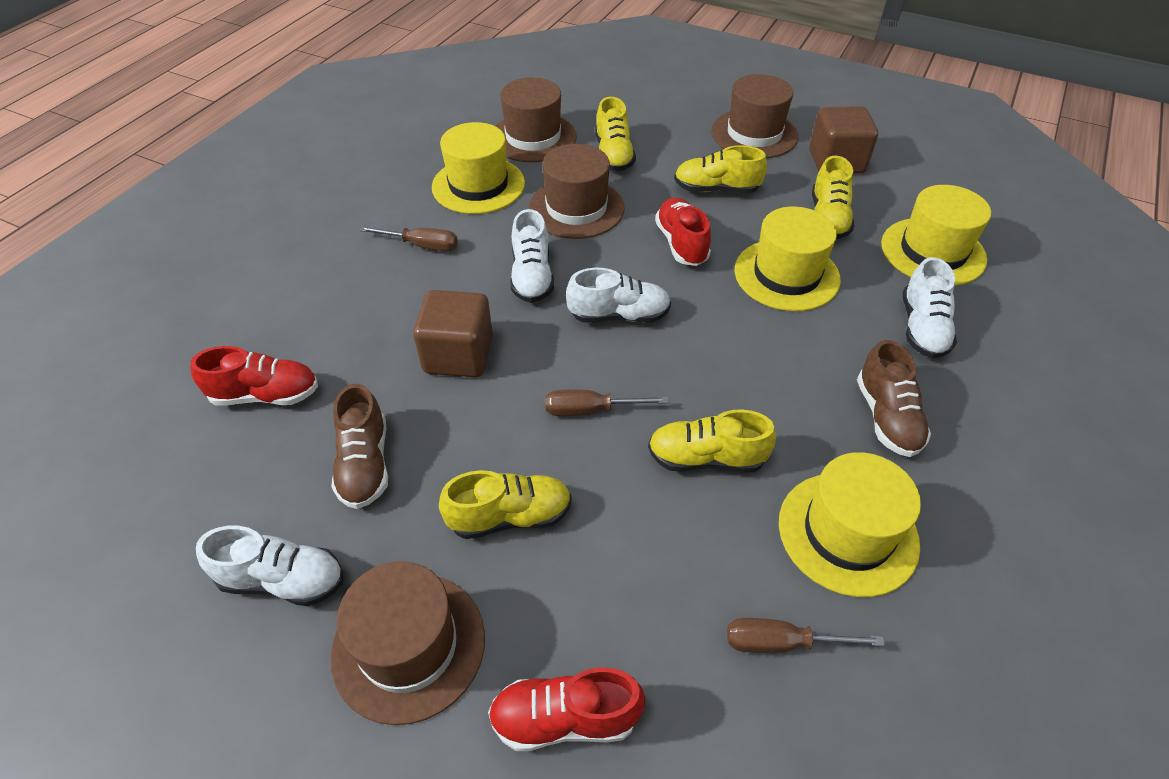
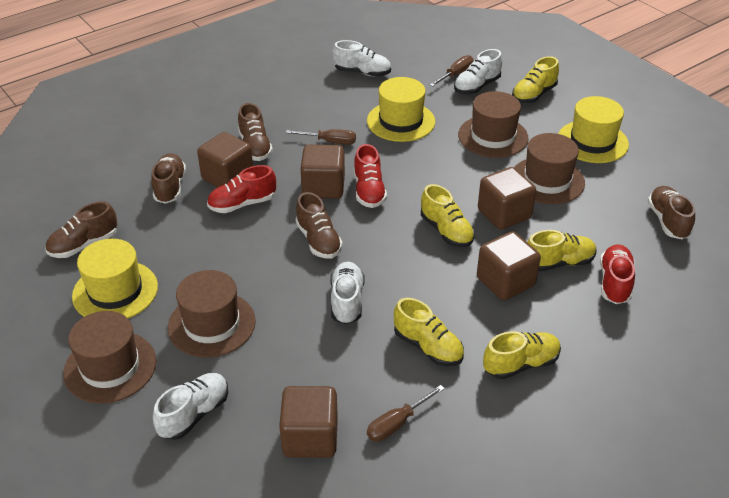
brown cube: 2 -> 5
brown shoe: 2 -> 5
yellow hat: 4 -> 3

